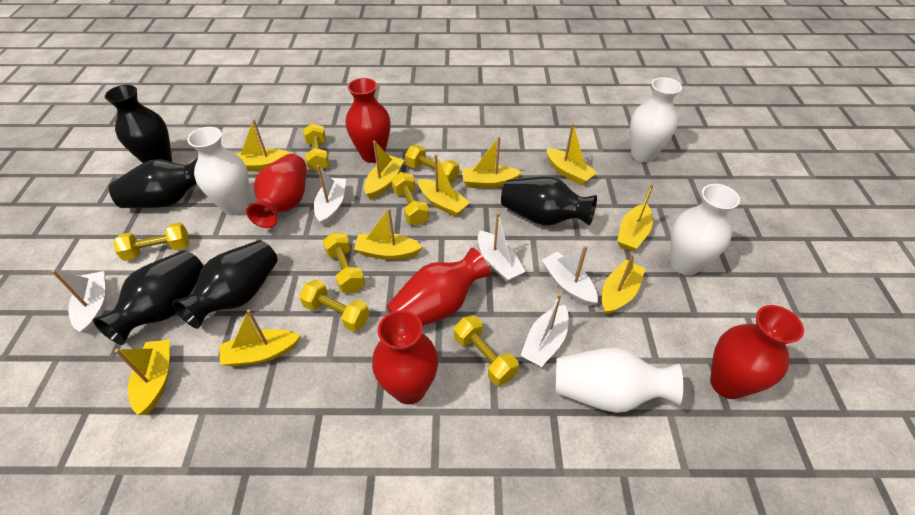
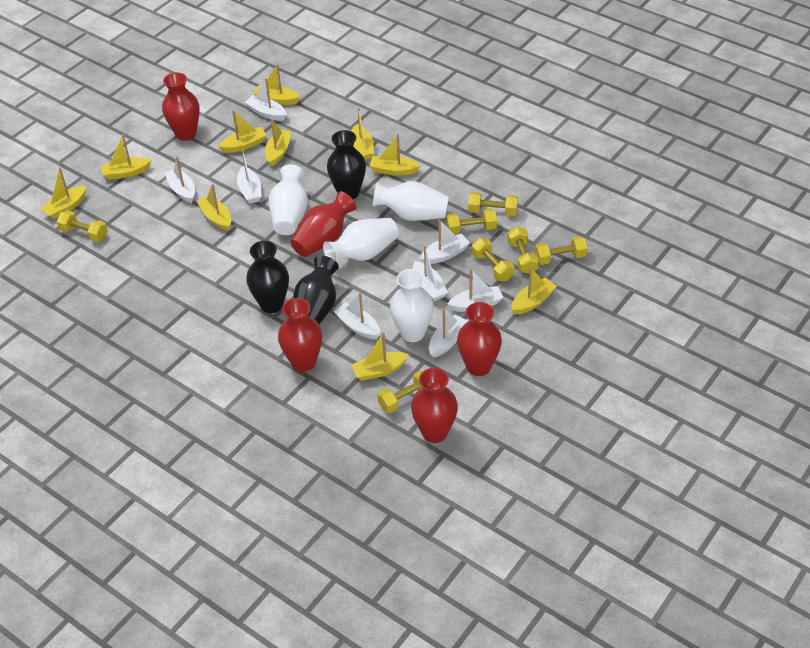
black vase: 5 -> 3
white boat: 5 -> 8

